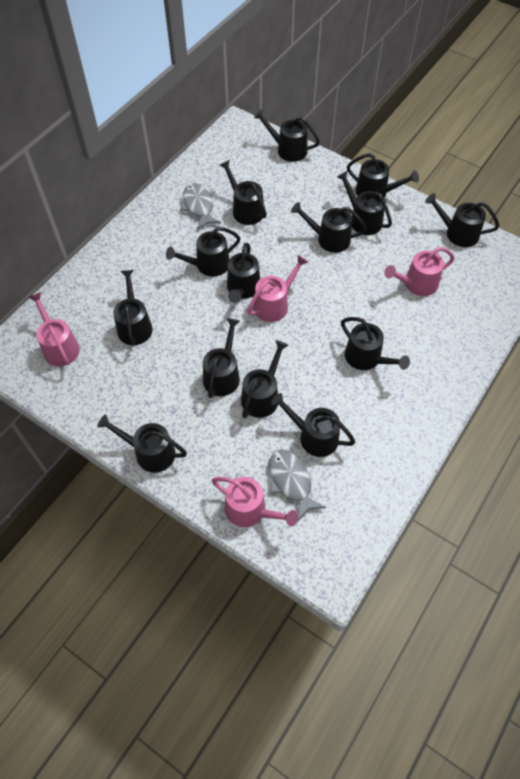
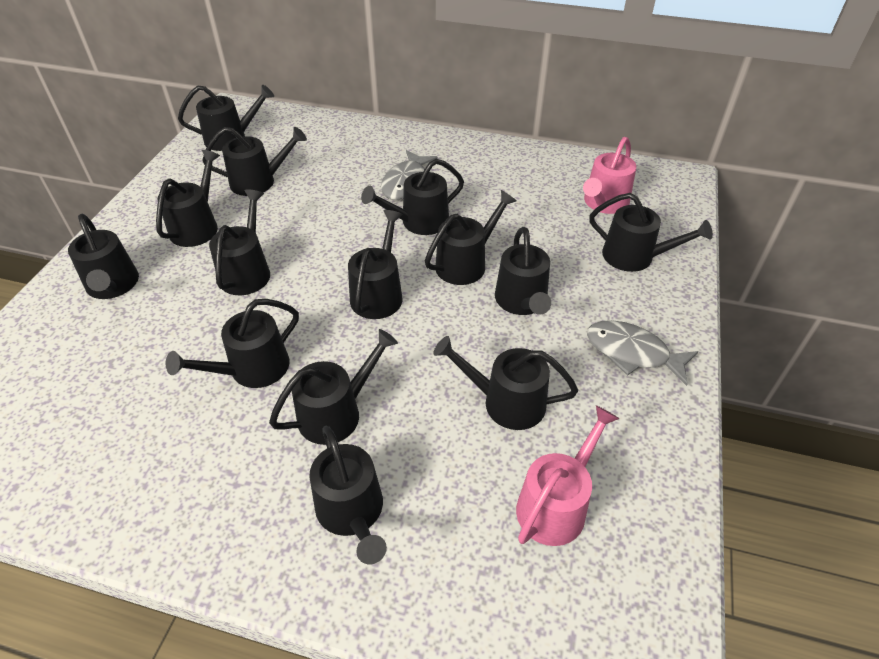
pink watering can: 4 -> 2

